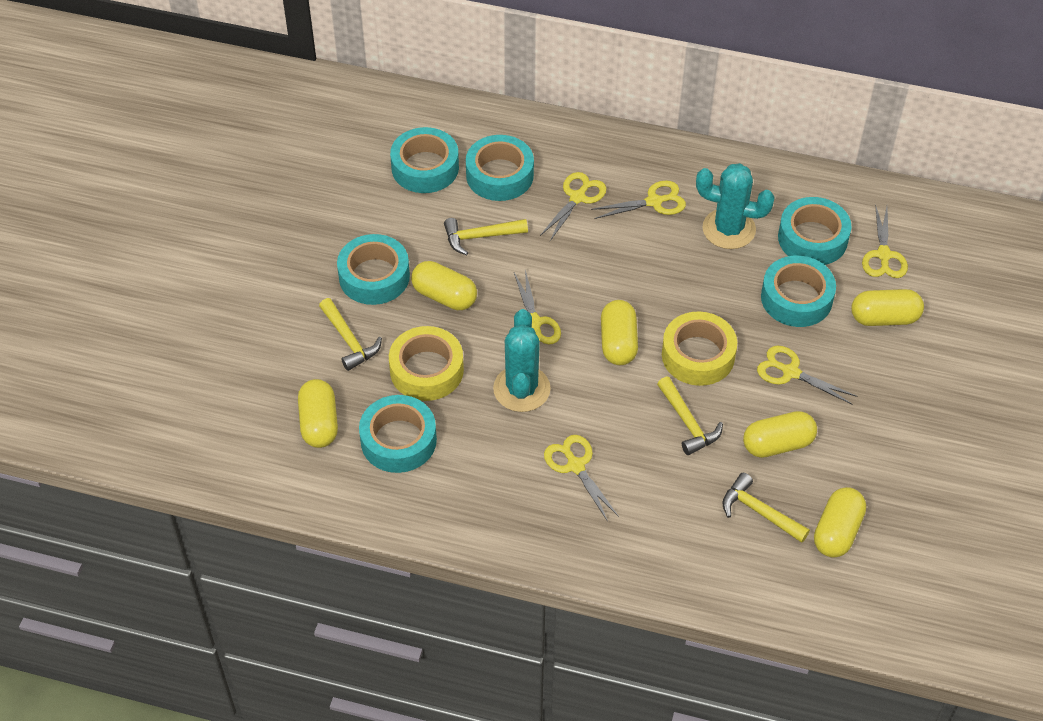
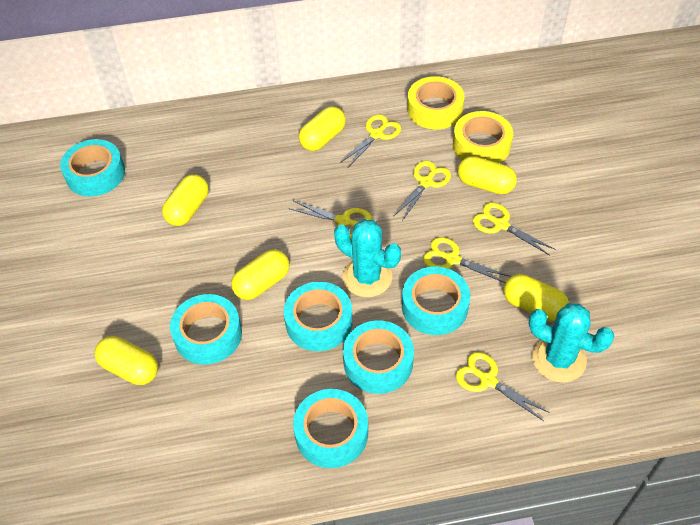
yellow hammer: 4 -> 0

